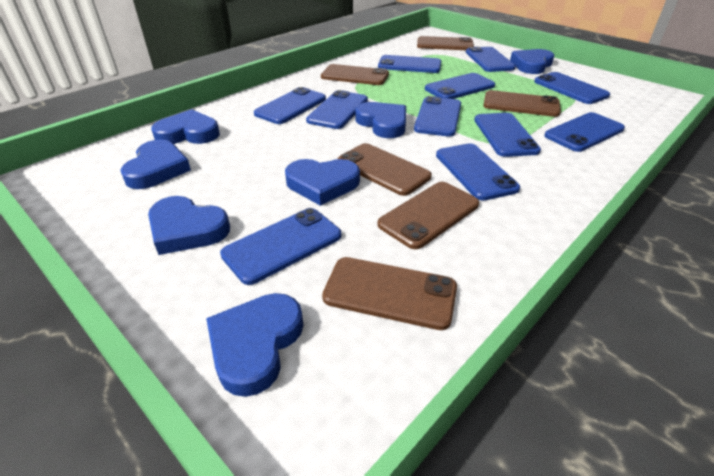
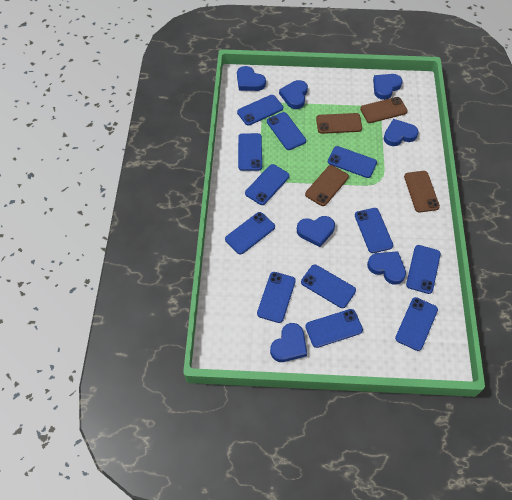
blue phone: 11 -> 12
brown phone: 6 -> 4

